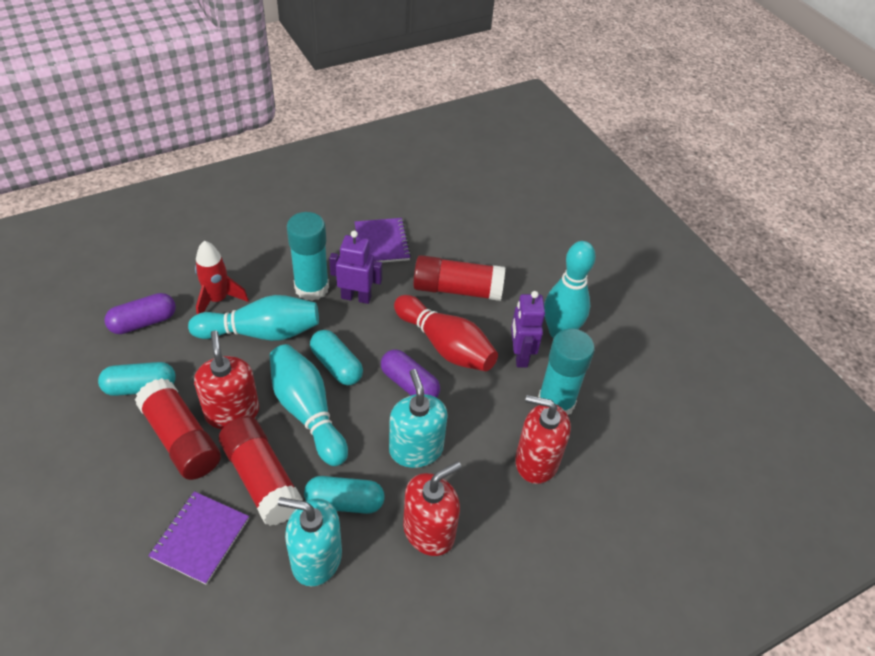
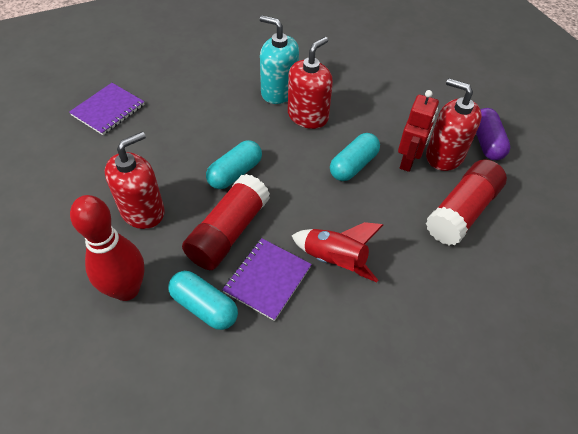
purple capsule: 2 -> 1
purple robot: 2 -> 0
red glue stick: 3 -> 2
red robot: 0 -> 1
turquoise bowling pin: 3 -> 0
turquoise glue stick: 2 -> 0
turquoise soap dispenser: 2 -> 1

